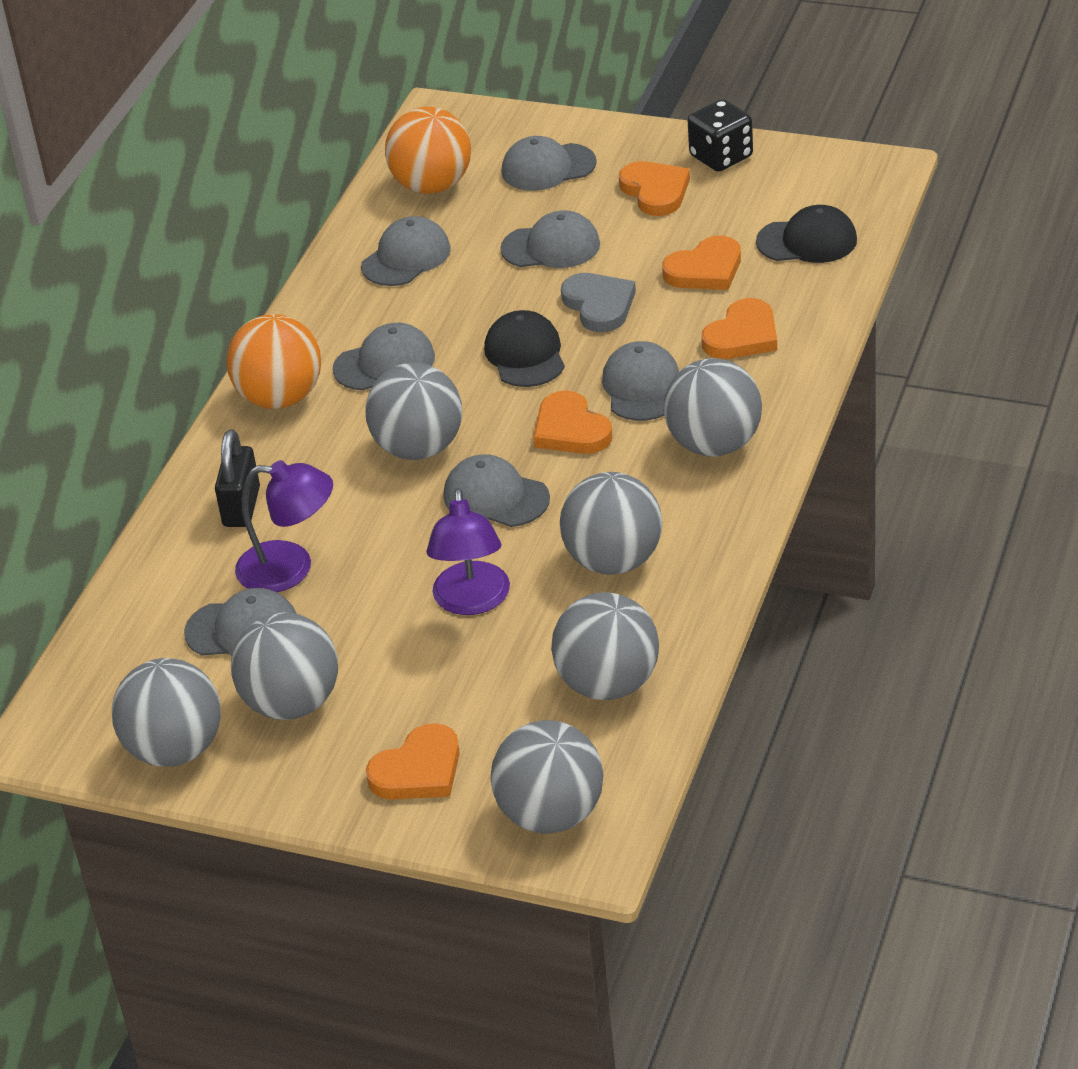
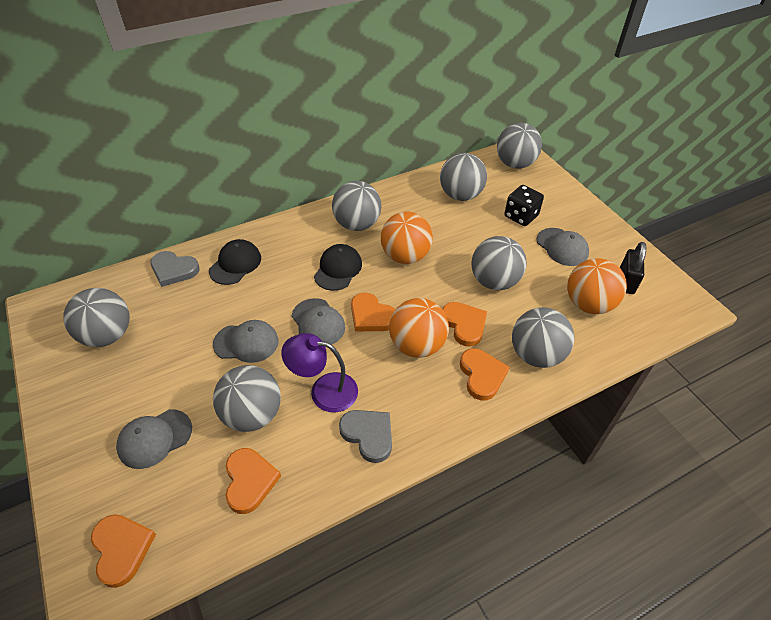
grey cap: 7 -> 4
grey heart: 1 -> 2
orange ball: 2 -> 3
purple lamp: 2 -> 1

